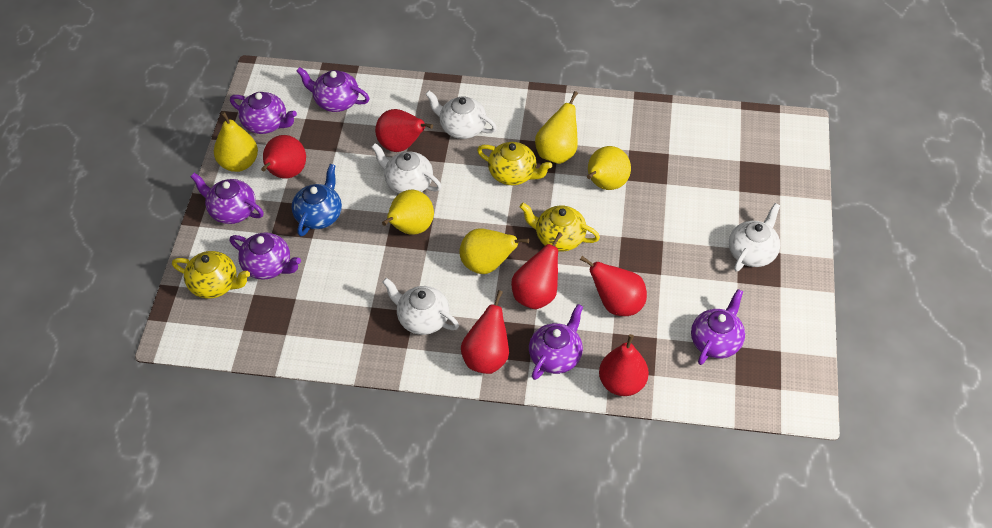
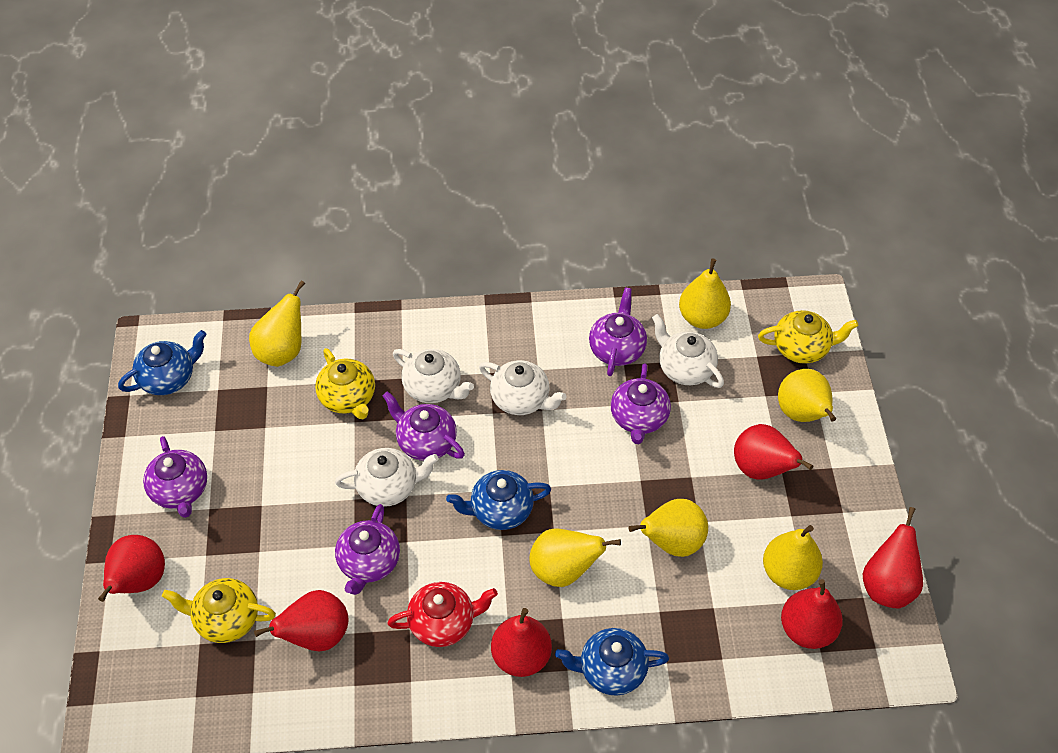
blue teapot: 1 -> 3
purple teapot: 6 -> 5
red teapot: 0 -> 1
yellow pear: 5 -> 6

